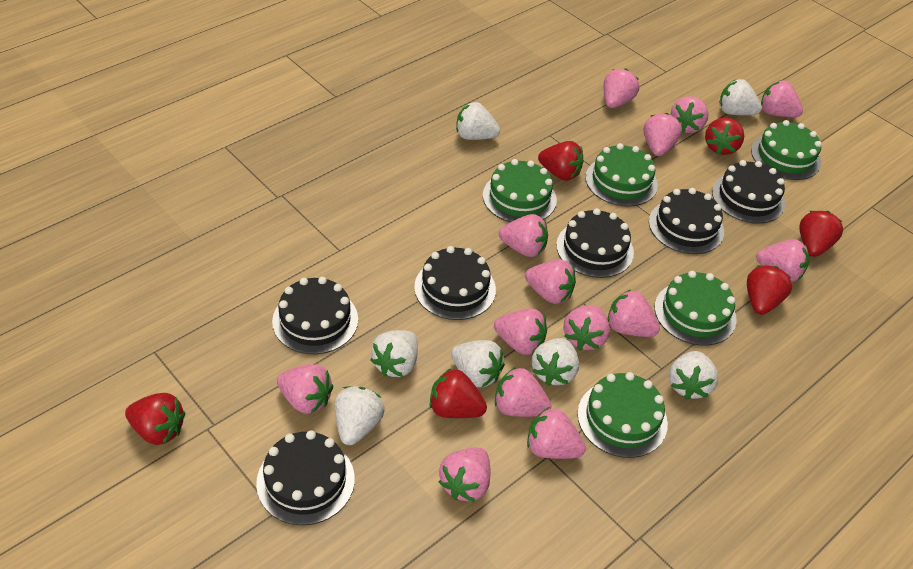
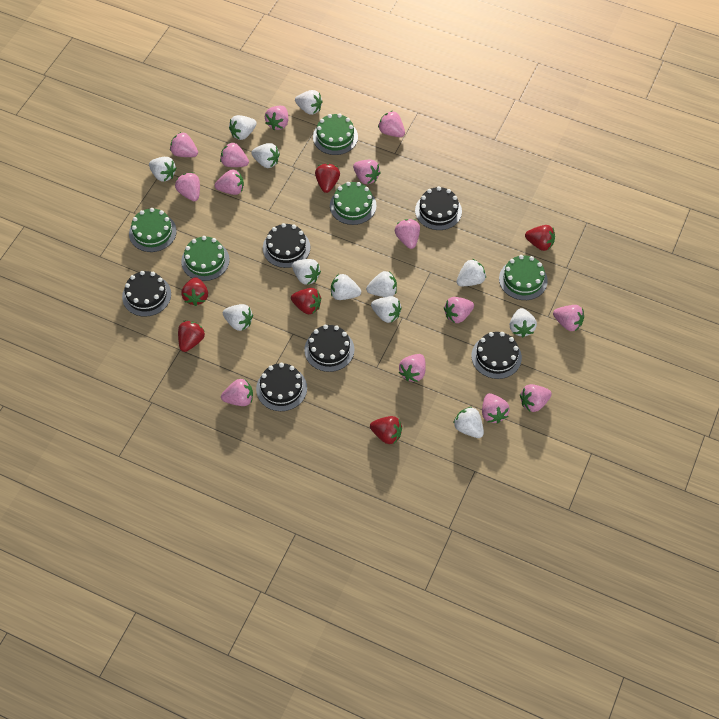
white strawberry: 7 -> 12

